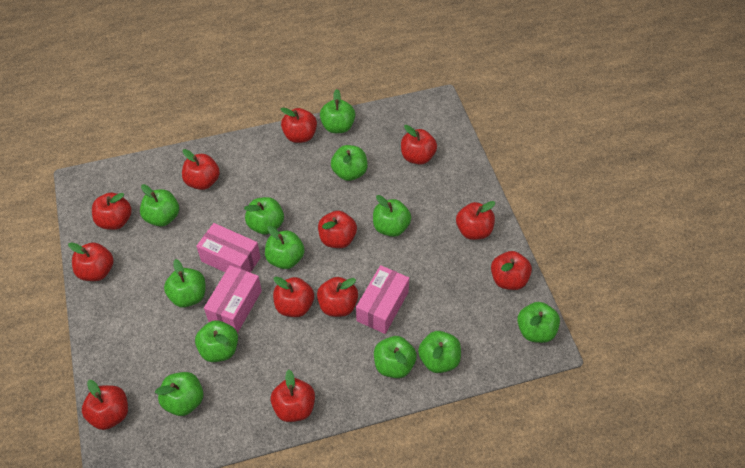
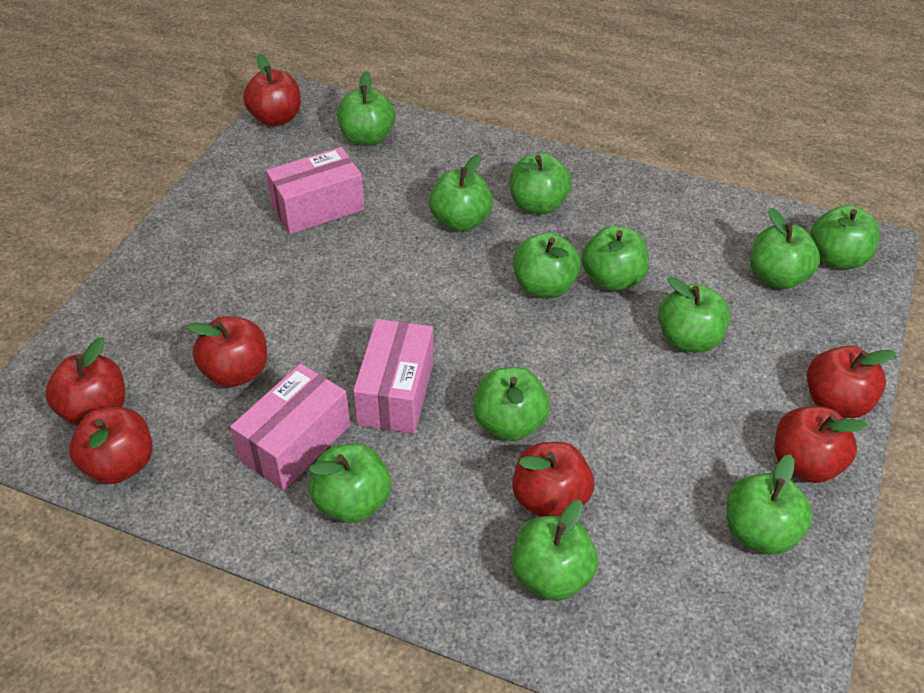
red apple: 12 -> 7

